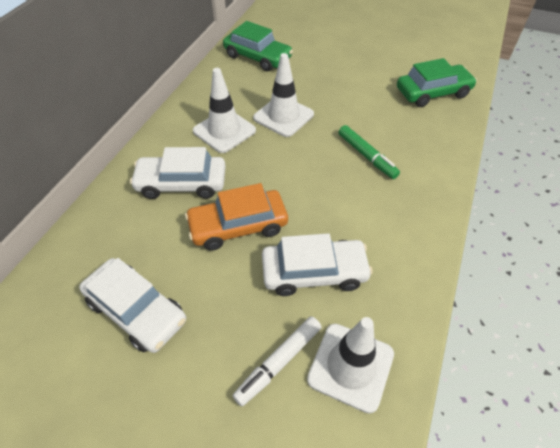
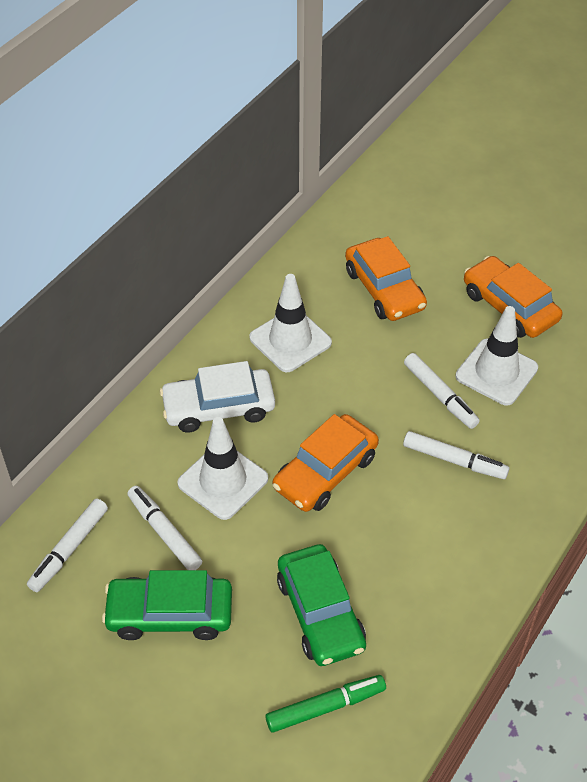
orange car: 1 -> 3
white car: 3 -> 1
white marker: 1 -> 4

